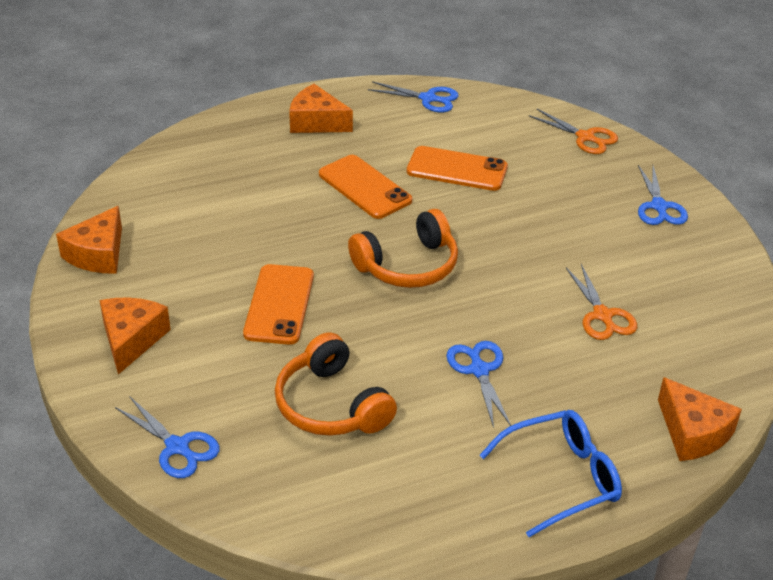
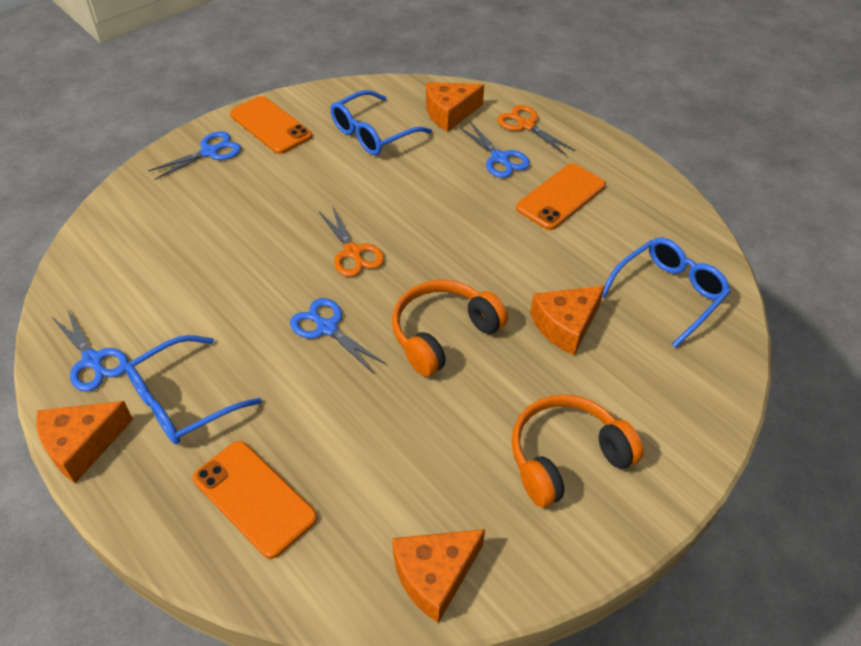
blue glasses: 1 -> 3

